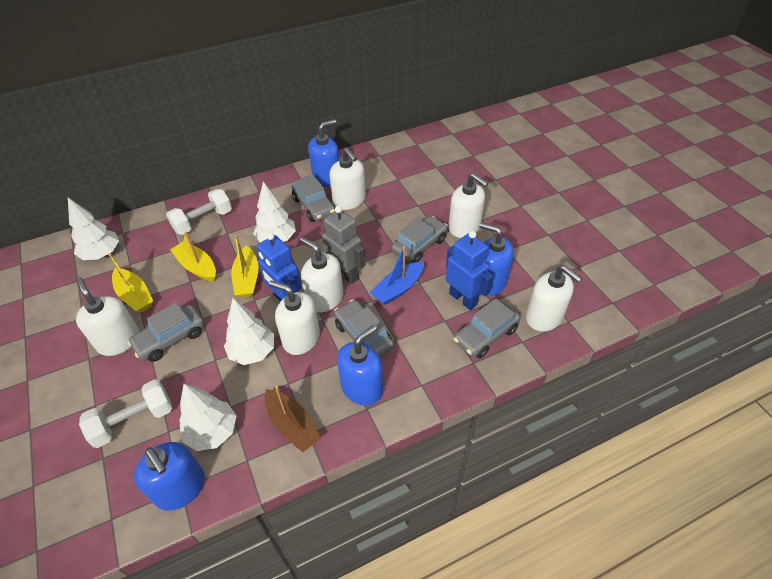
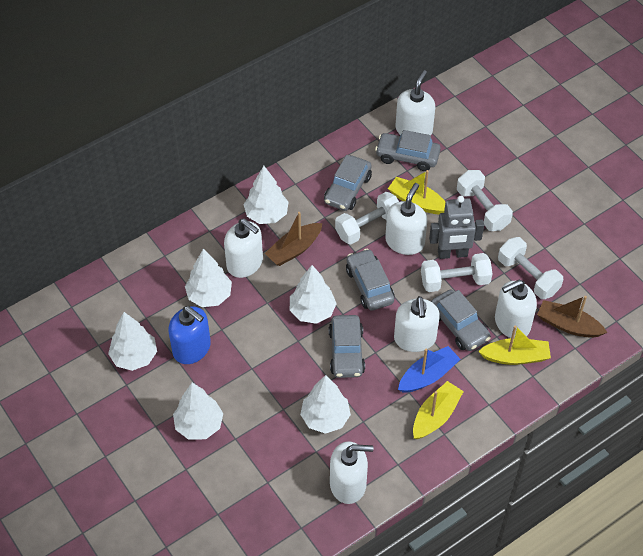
blue robot: 2 -> 0
blue soap dispenser: 4 -> 1
brown boat: 1 -> 2
white dumbbell: 2 -> 4
white tree: 4 -> 6

